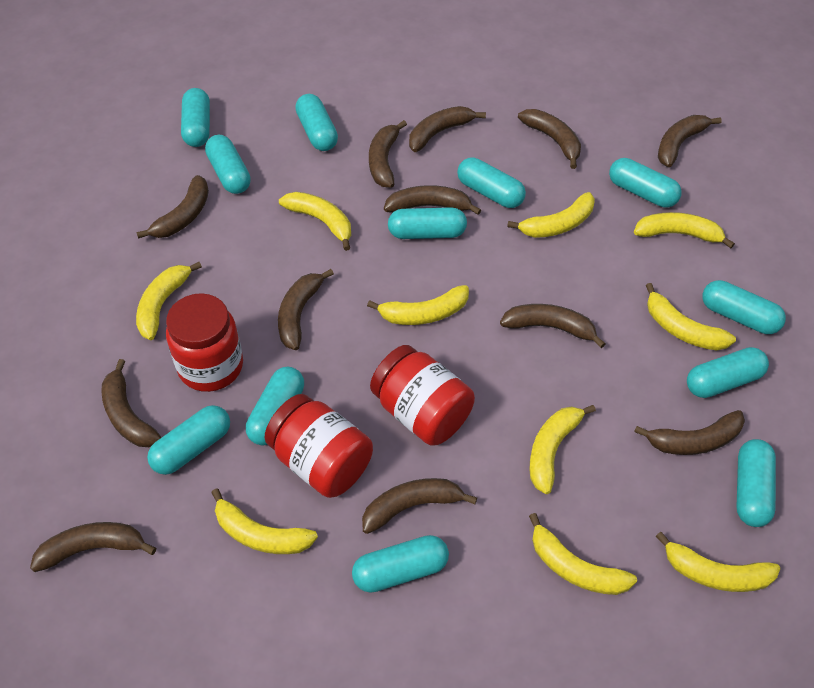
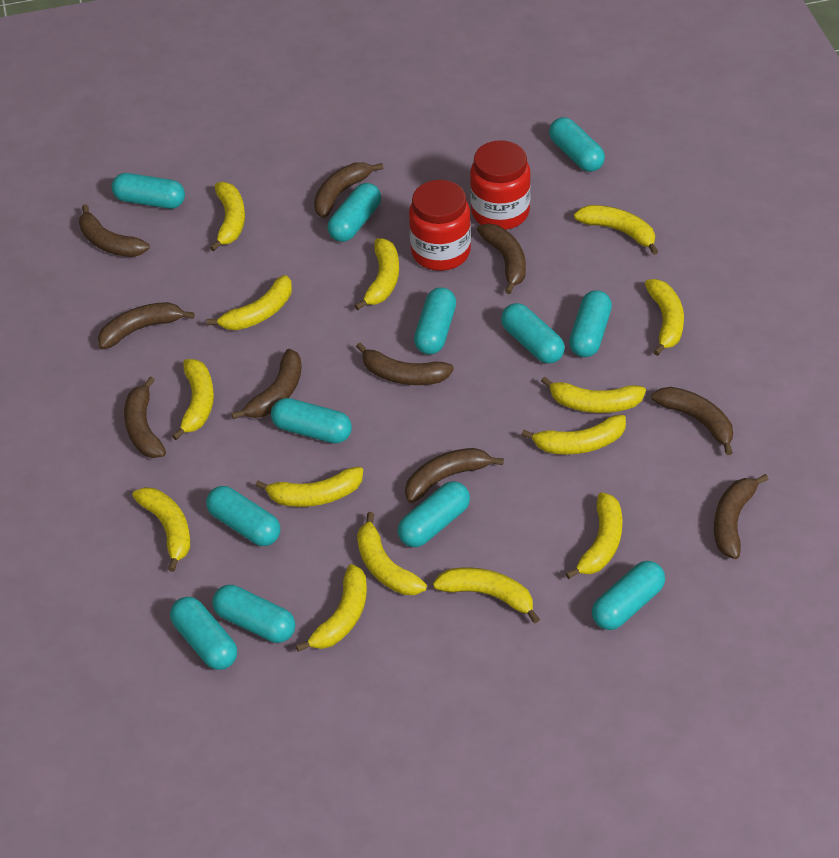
brown banana: 12 -> 10
red jar: 3 -> 2
yellow banana: 10 -> 14

